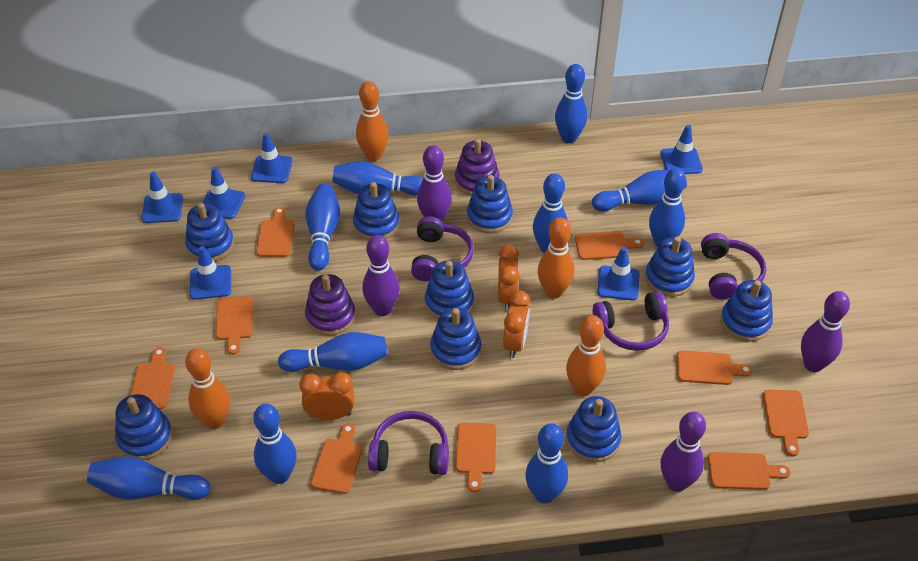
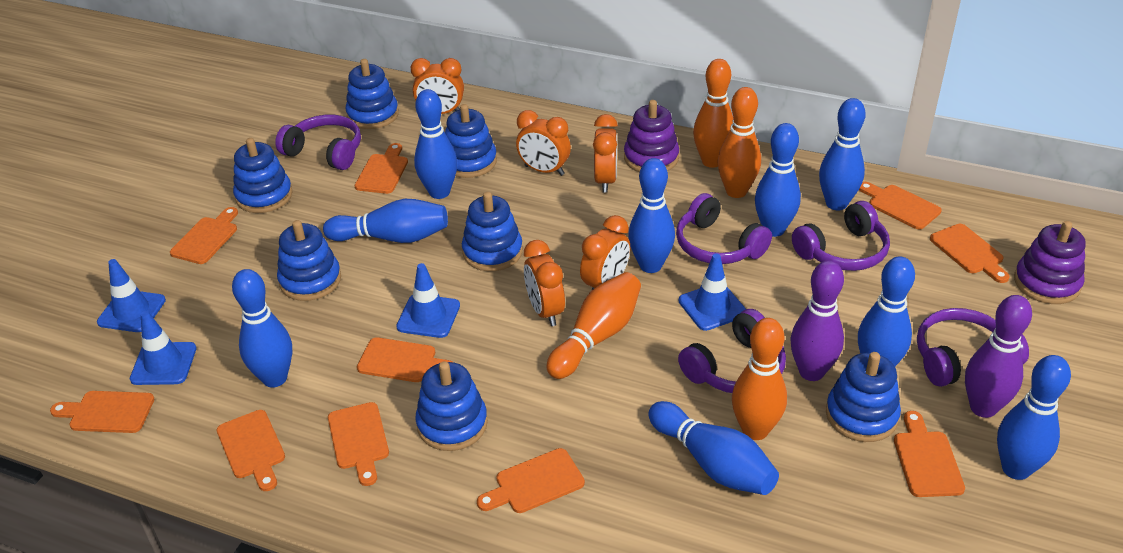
blue bowling pin: 10 -> 9
blue stacking toy: 9 -> 7
blue traffic cone: 6 -> 4
orange clock: 3 -> 5
orange cutting board: 9 -> 10
purple bowling pin: 4 -> 2
purple headphones: 4 -> 5

